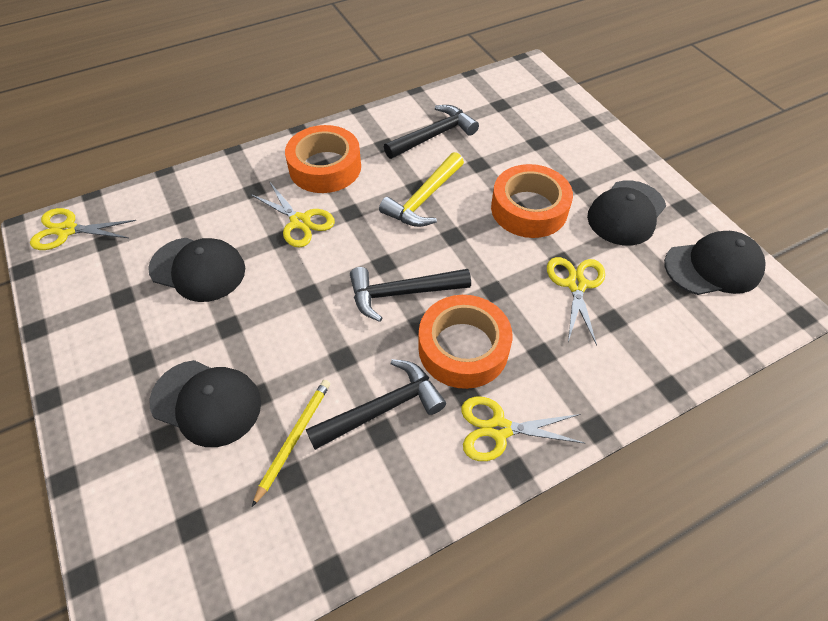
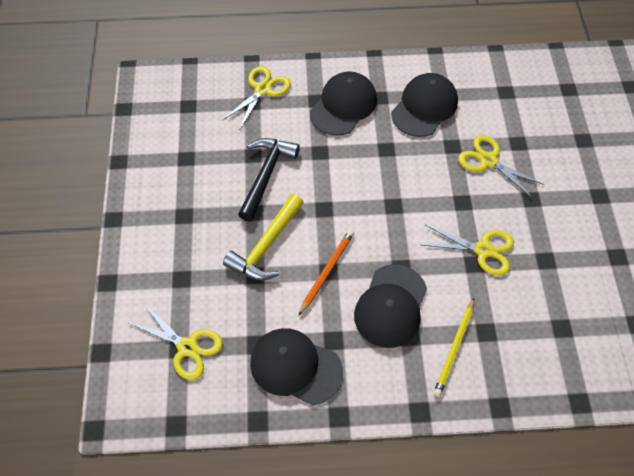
black hammer: 3 -> 1
orange pencil: 0 -> 1
orange tape: 3 -> 0

